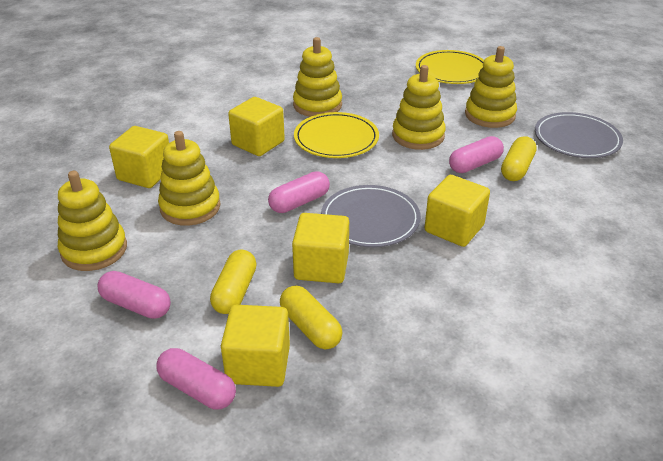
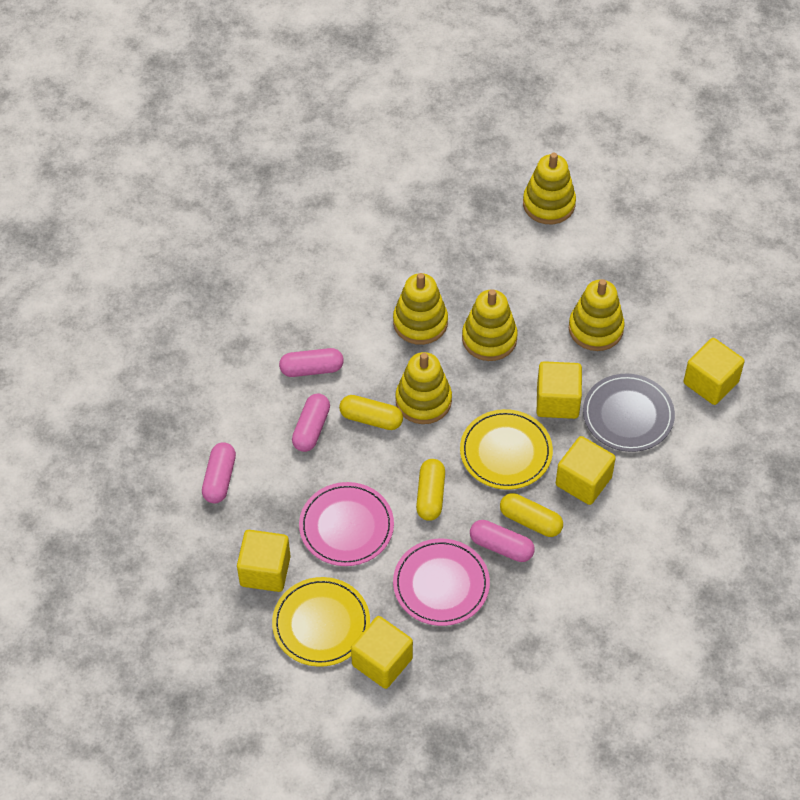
grey plate: 2 -> 1
pink plate: 0 -> 2

